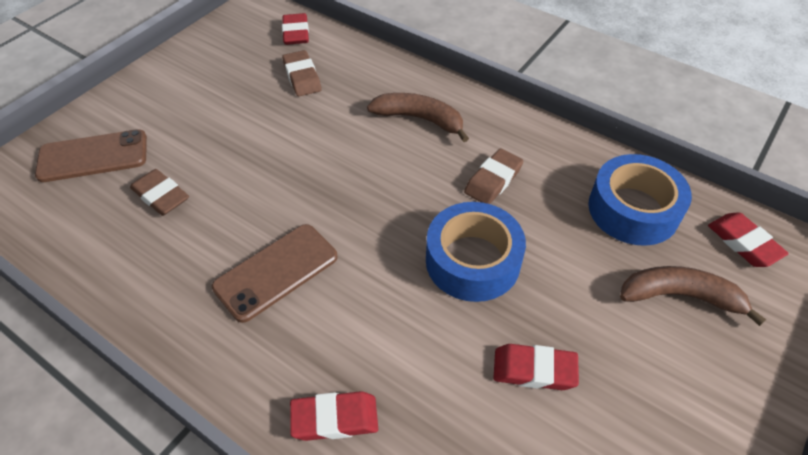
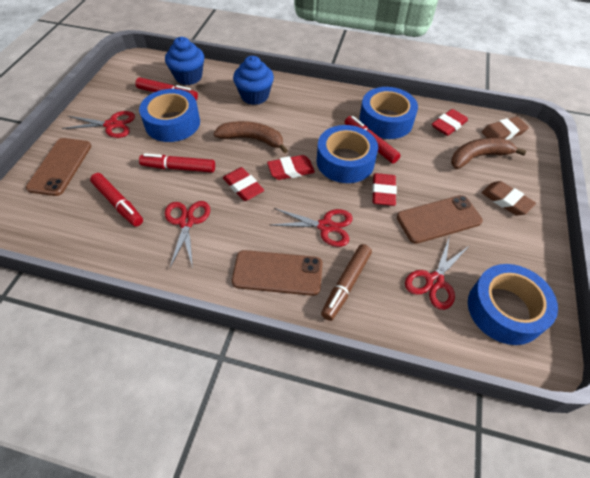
blue cupcake: 0 -> 2
blue tape: 2 -> 4
brown eraser: 3 -> 2
brown marker: 0 -> 1
brown phone: 2 -> 3
red marker: 0 -> 4
red scissors: 0 -> 4

